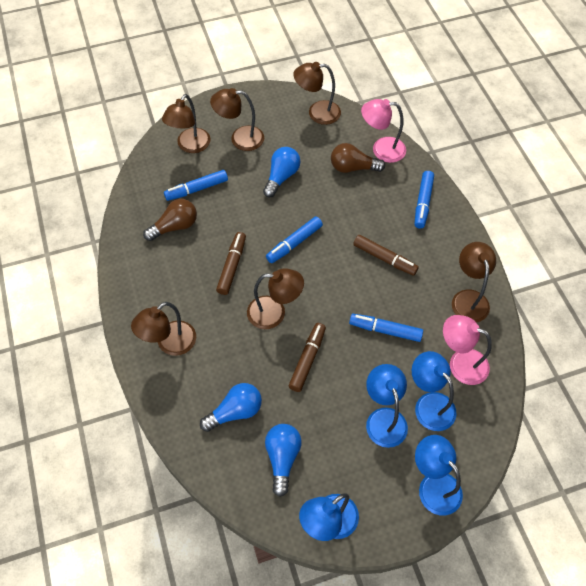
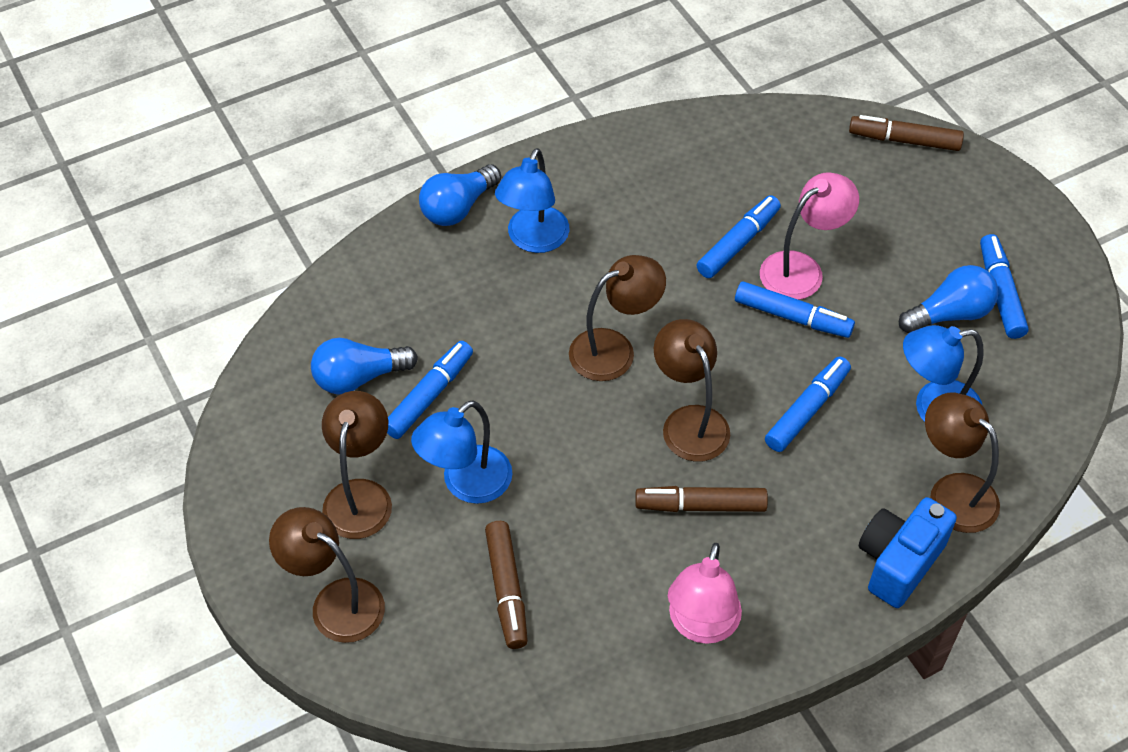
blue camera: 0 -> 1
blue lamp: 4 -> 3
blue marker: 4 -> 5
brown lamp: 6 -> 5
brown light bulb: 2 -> 0

